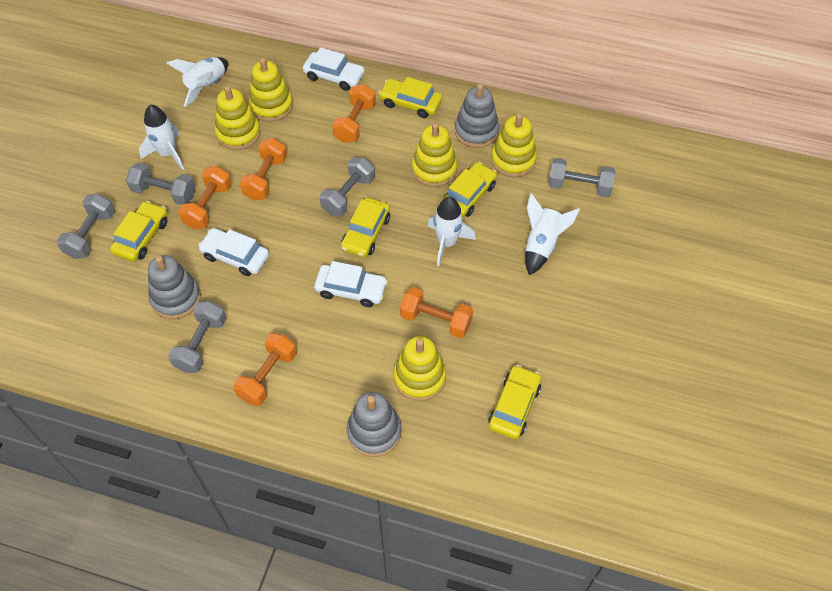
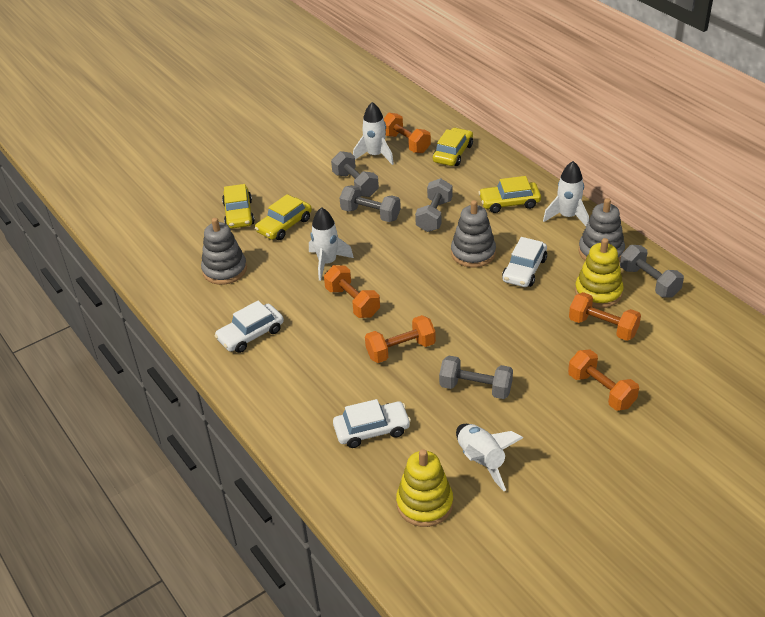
yellow car: 5 -> 4
yellow stacking toy: 5 -> 2

